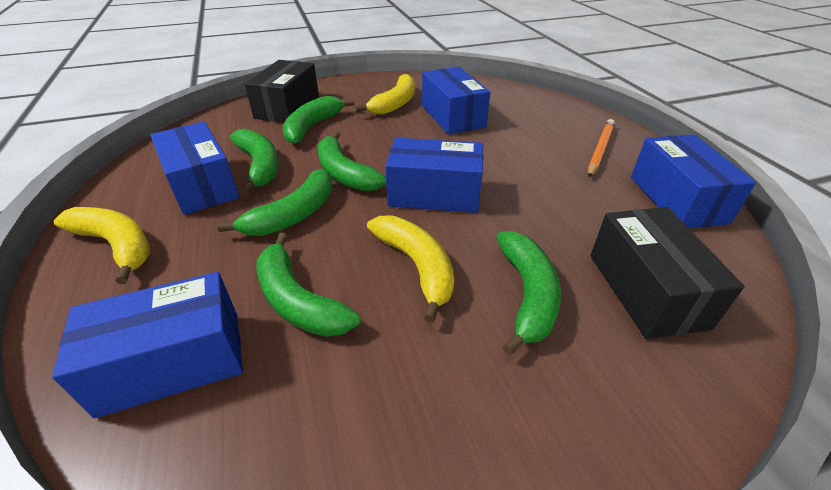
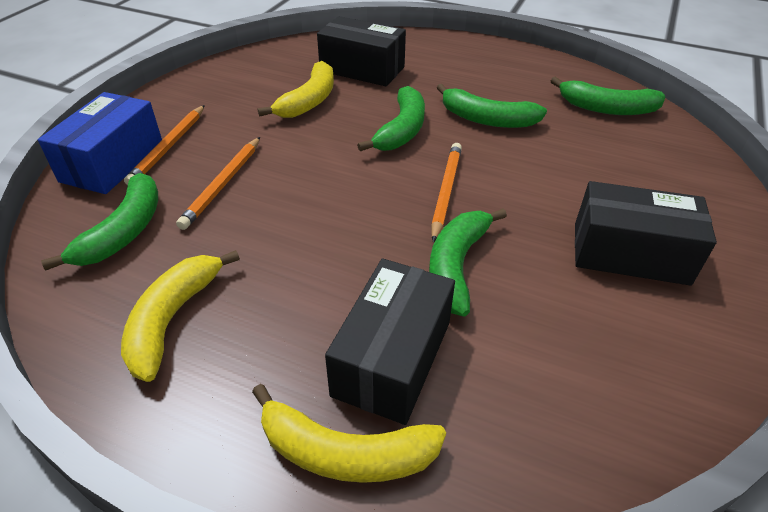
black box: 2 -> 3
blue box: 5 -> 1
green banana: 6 -> 5
orange pencil: 1 -> 3

